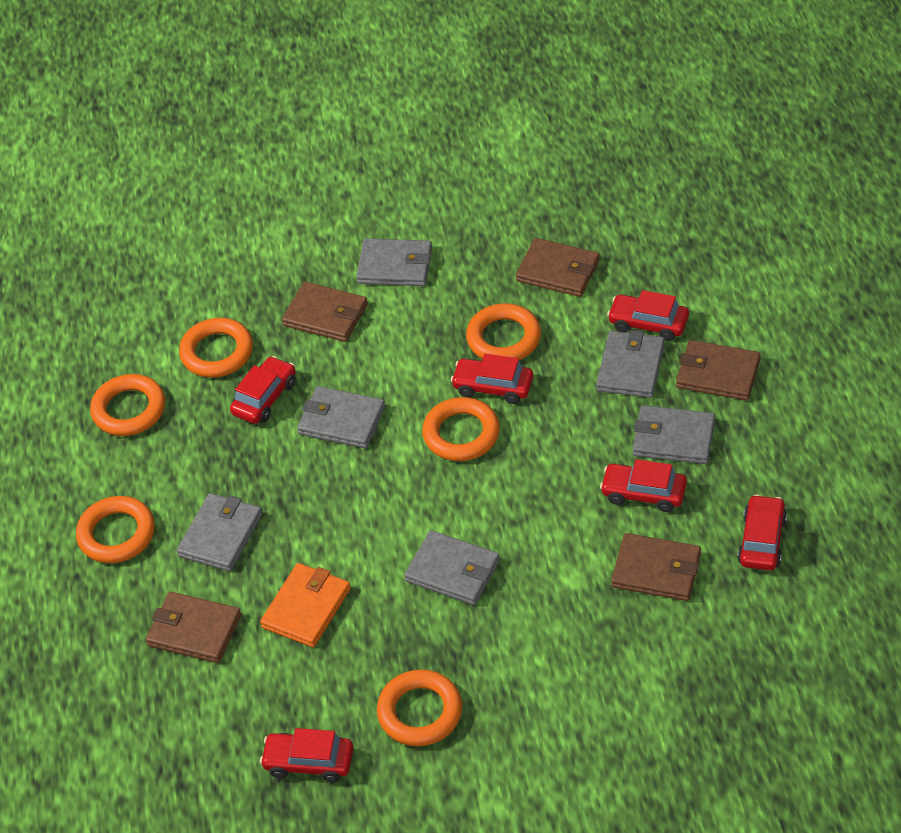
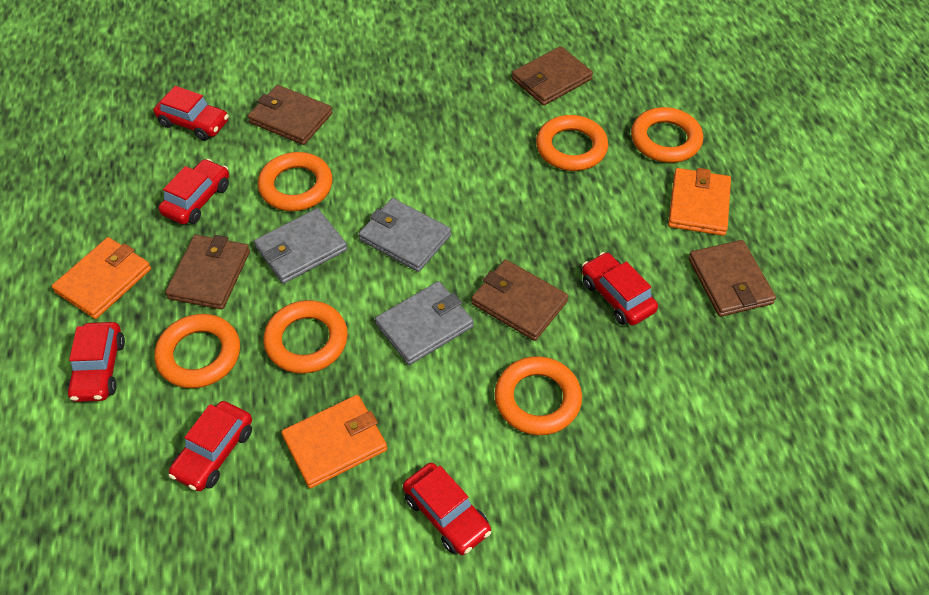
grey wallet: 6 -> 3
orange wallet: 1 -> 3

